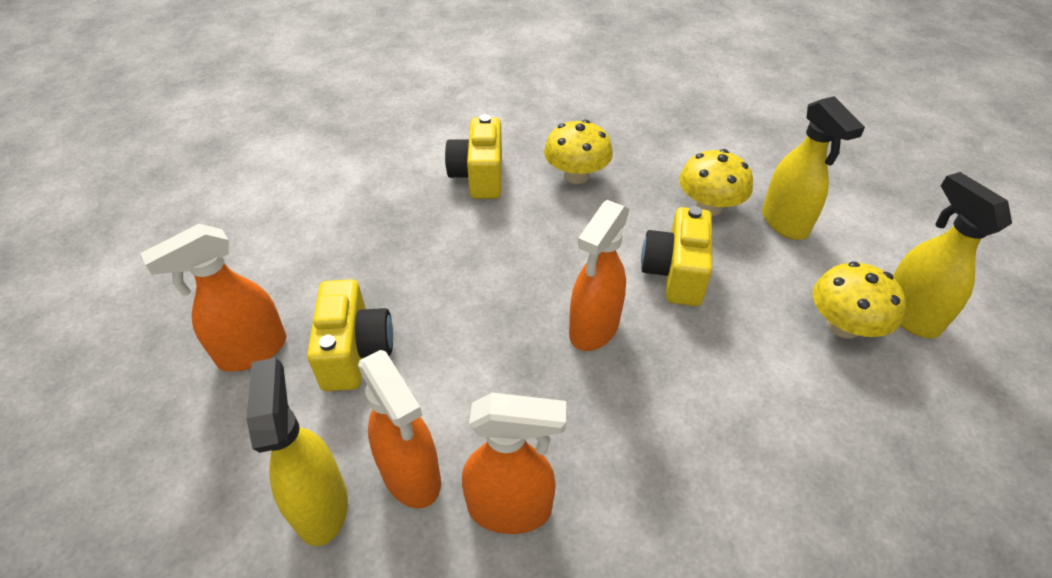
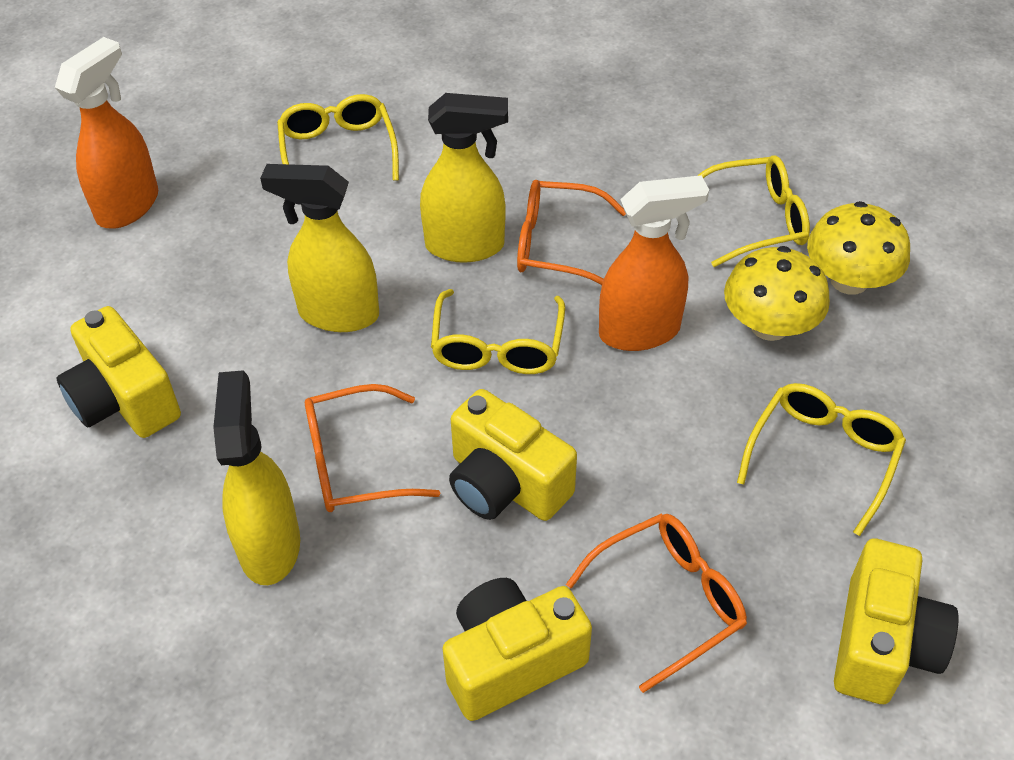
orange glasses: 0 -> 3
orange spray bottle: 4 -> 2
yellow camera: 3 -> 4
yellow glasses: 0 -> 4
yellow mushroom: 3 -> 2

